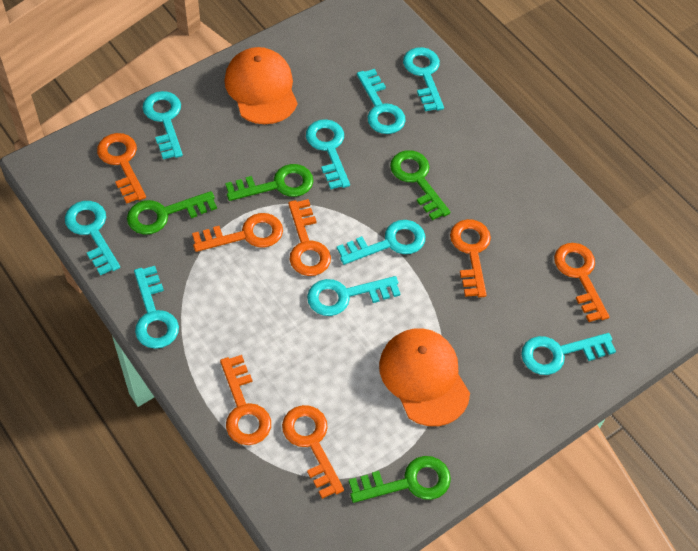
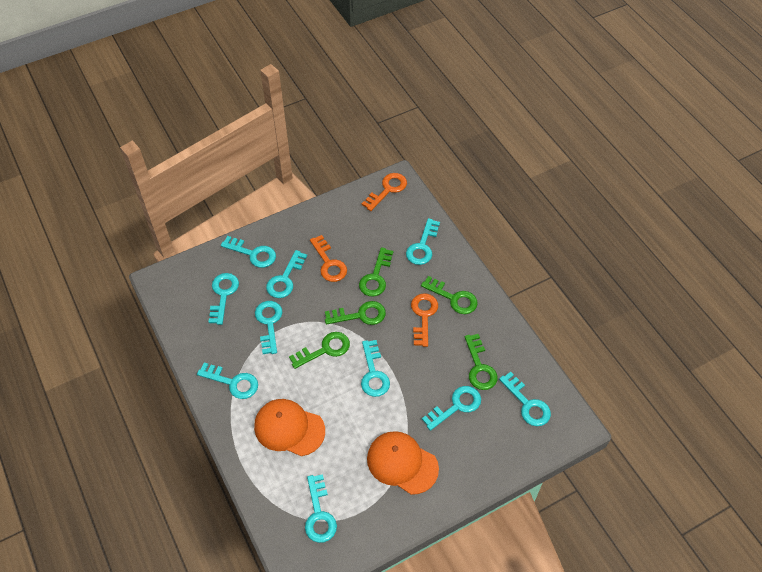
green key: 4 -> 5
orange key: 7 -> 3
turquoise key: 9 -> 10

